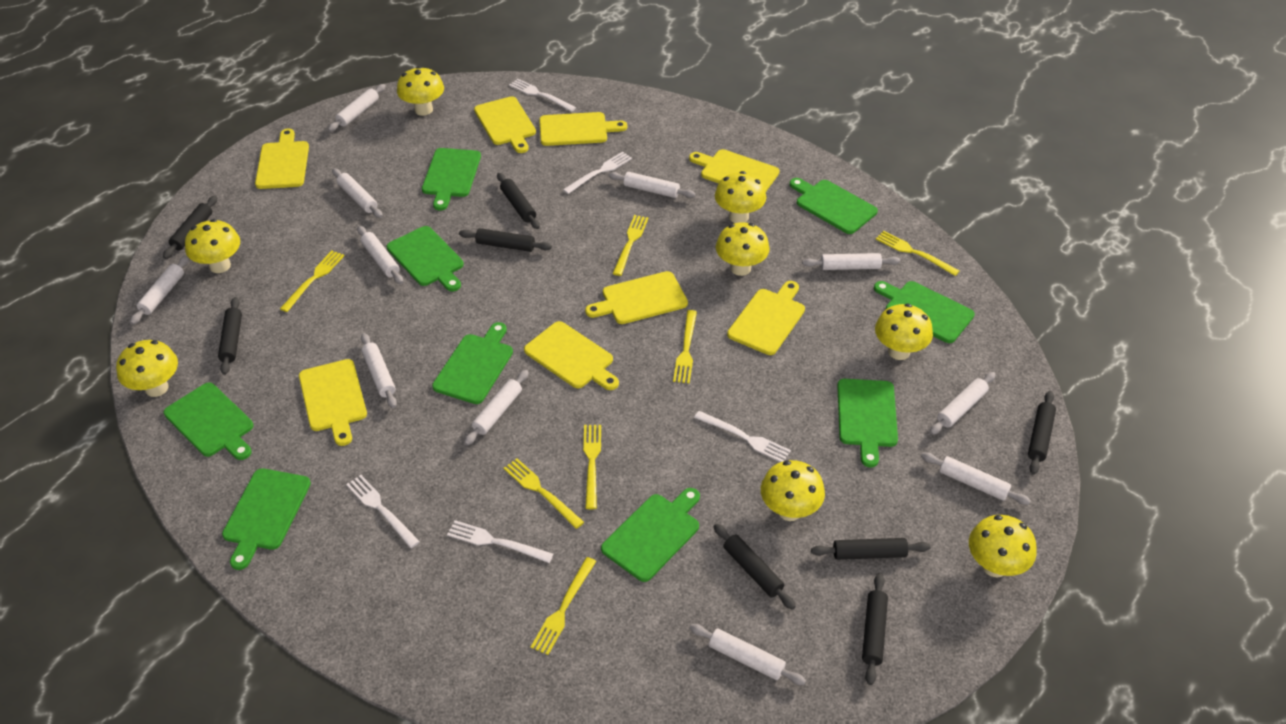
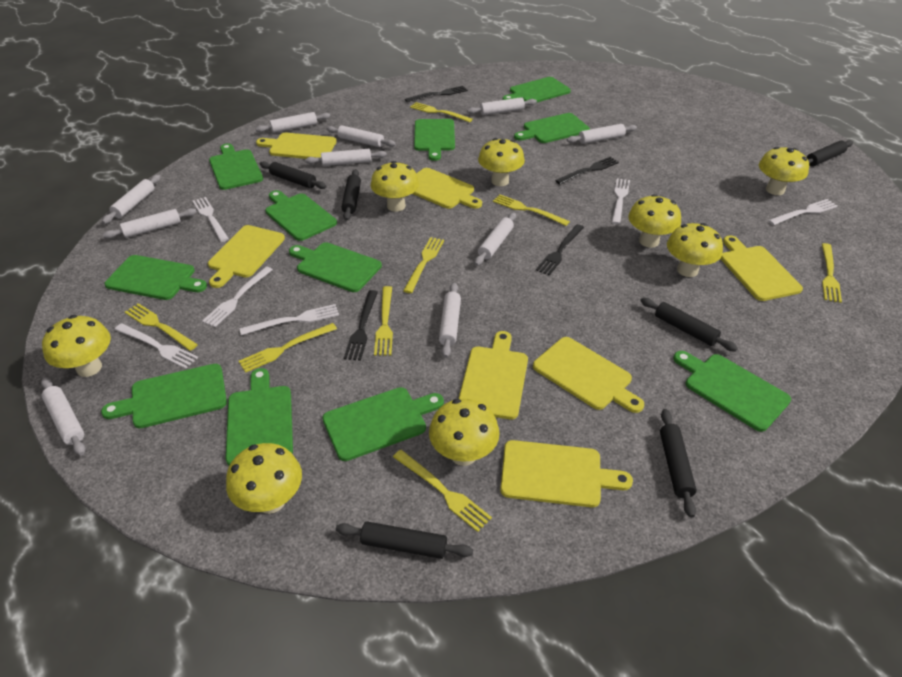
black fork: 0 -> 4
black rolling pin: 8 -> 6
green cutting board: 9 -> 11
white fork: 5 -> 6
white rolling pin: 11 -> 10
yellow cutting board: 8 -> 7
yellow fork: 7 -> 8

